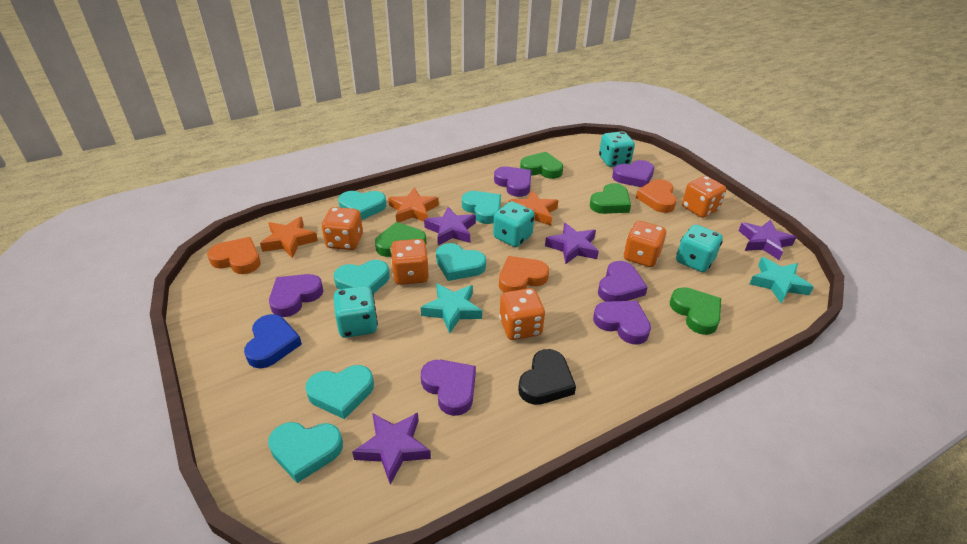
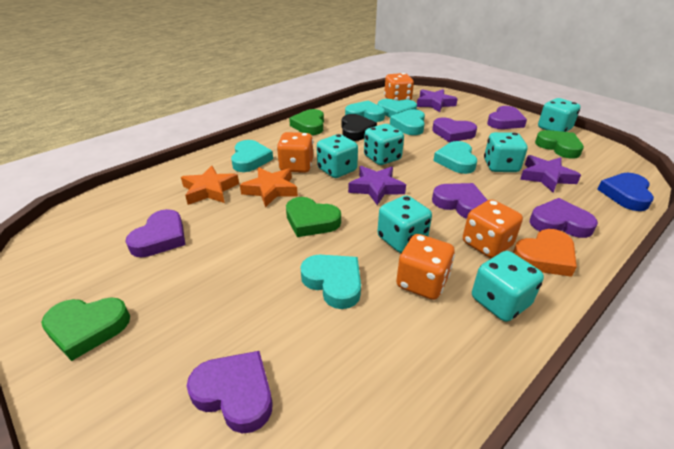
orange dice: 5 -> 4
orange heart: 3 -> 1
orange star: 3 -> 2
purple star: 4 -> 3
turquoise dice: 4 -> 6
turquoise star: 2 -> 0

